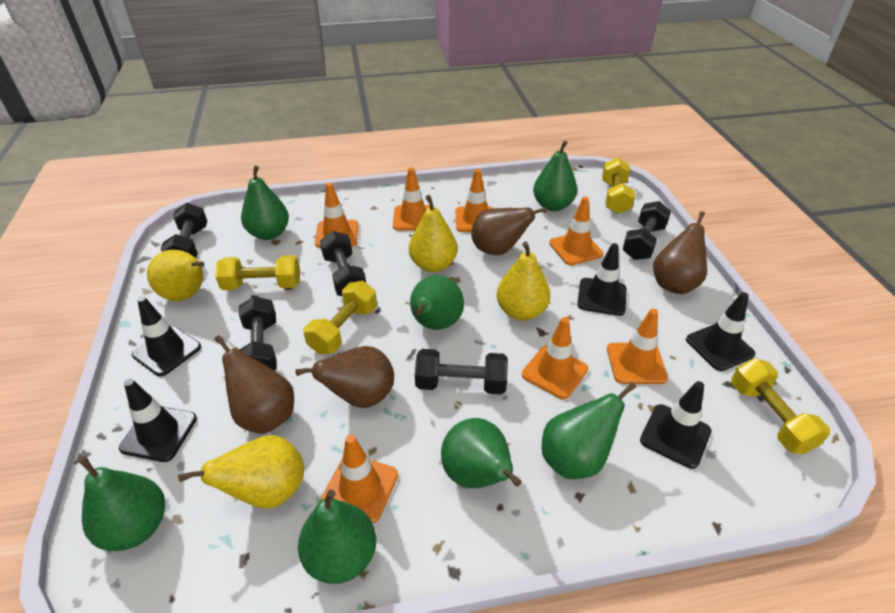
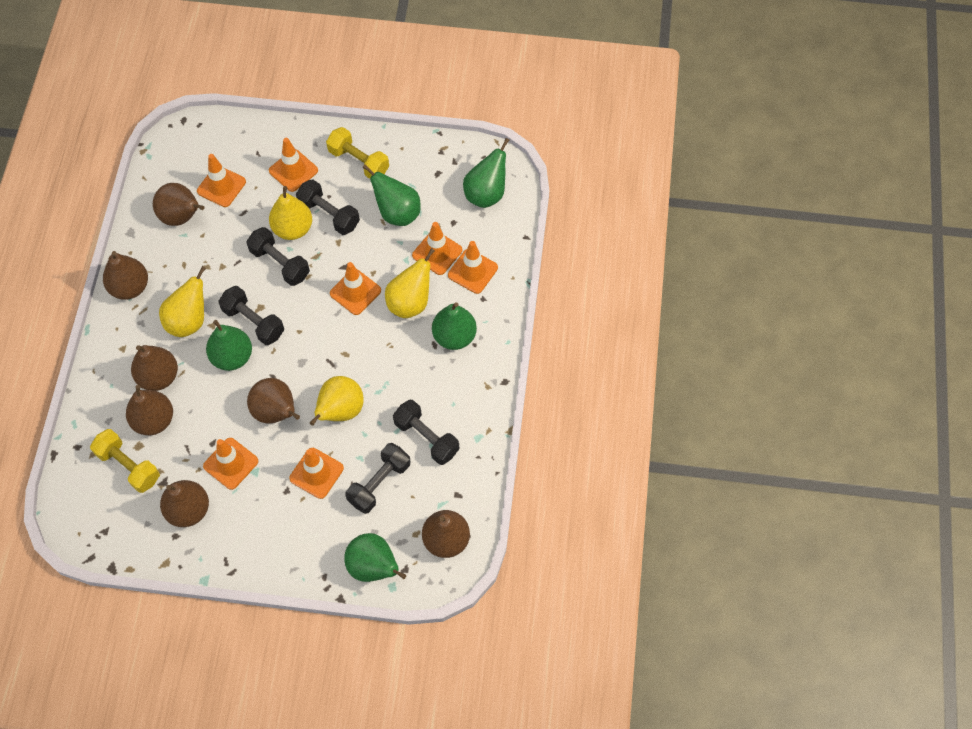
black traffic cone: 5 -> 0
brown pear: 4 -> 7
green pear: 7 -> 5
yellow dumbbell: 4 -> 2

